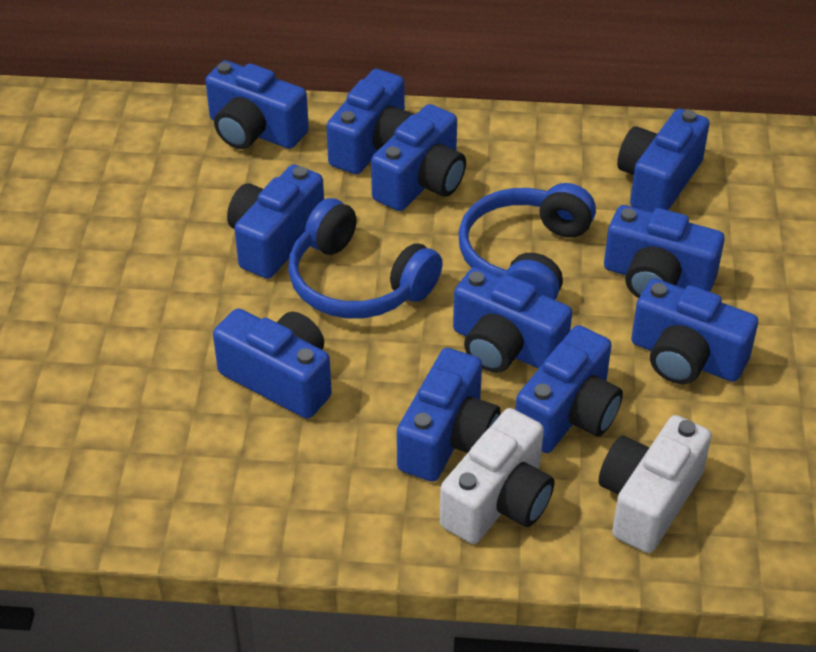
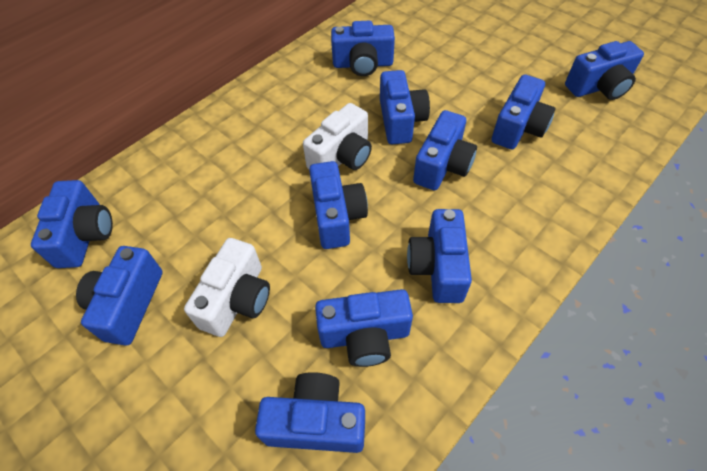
blue headphones: 2 -> 0

